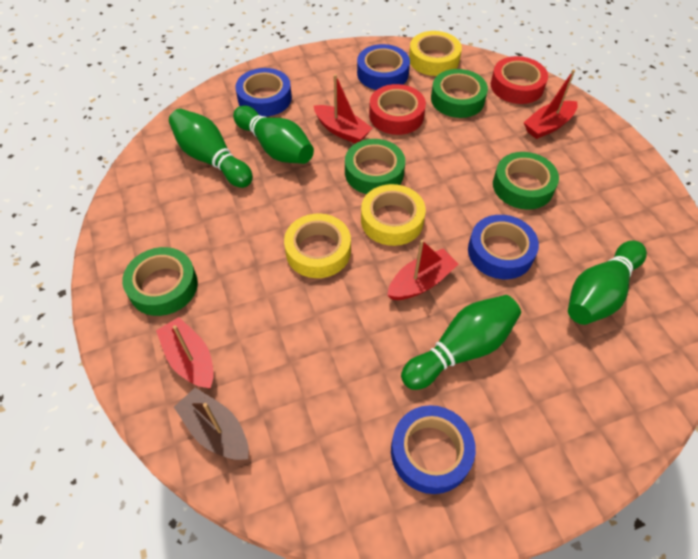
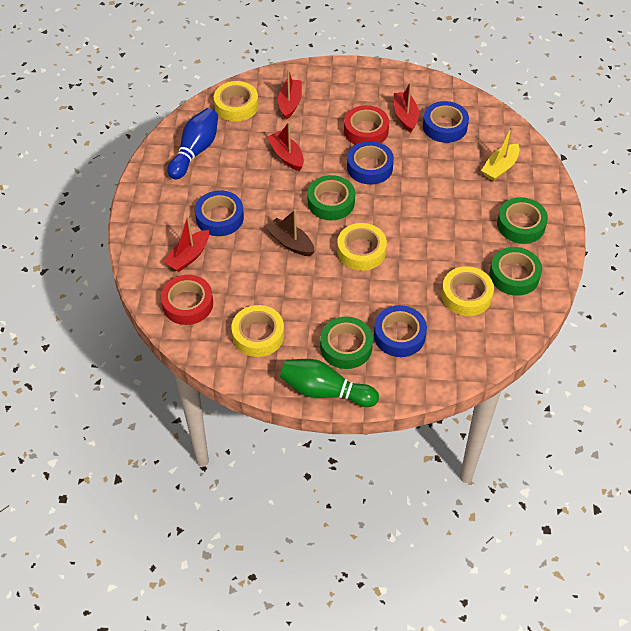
blue bowling pin: 0 -> 1
green bowling pin: 4 -> 1
yellow boat: 0 -> 1
yellow tape: 3 -> 4

